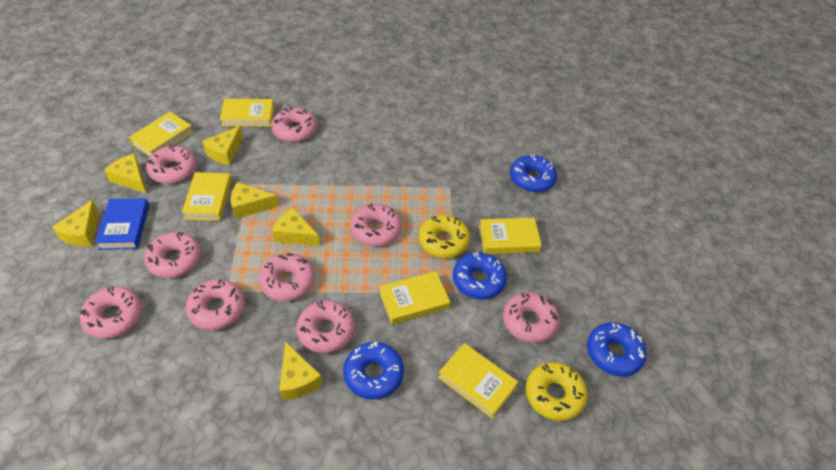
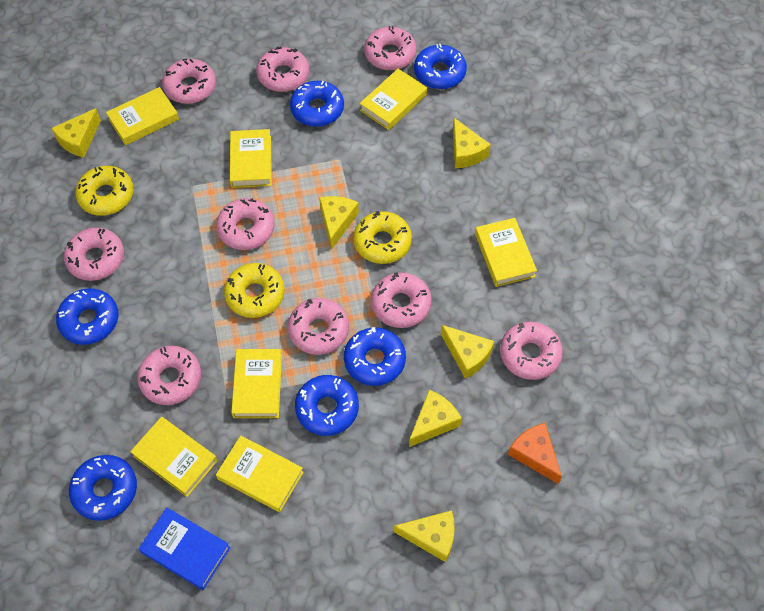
blue donut: 4 -> 6
orange cheese: 0 -> 1
yellow book: 6 -> 7
yellow donut: 2 -> 3

